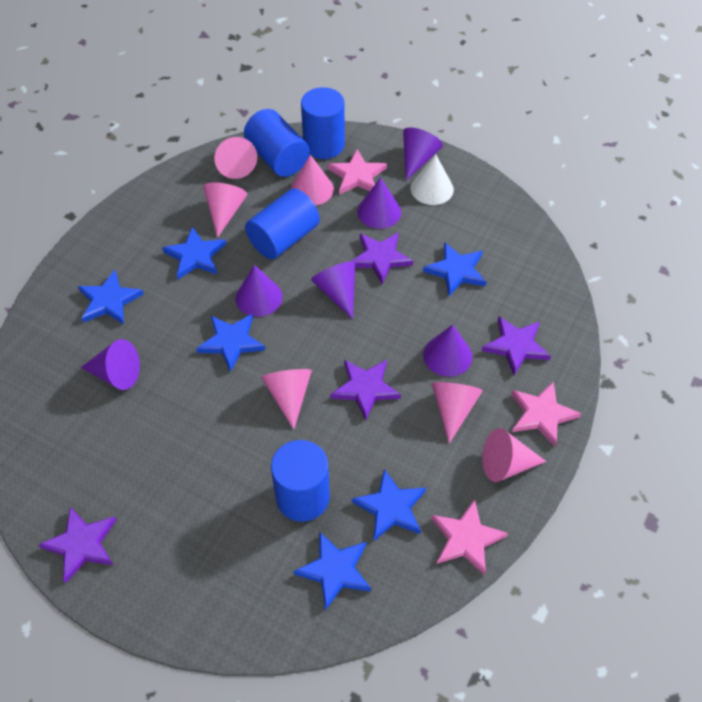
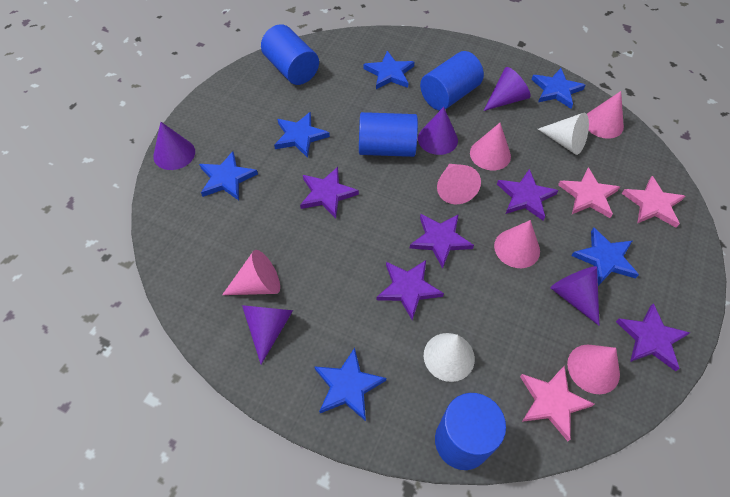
purple cone: 6 -> 5
purple star: 4 -> 5
white cone: 1 -> 2

